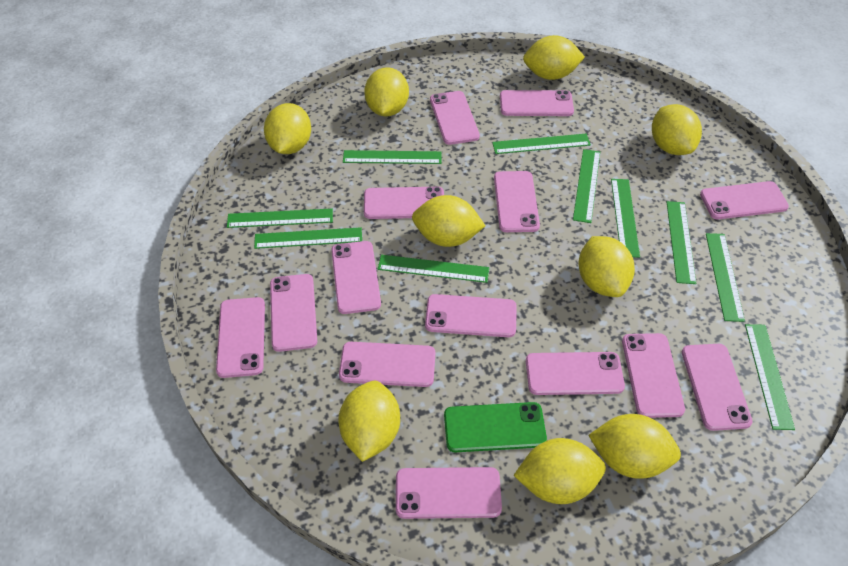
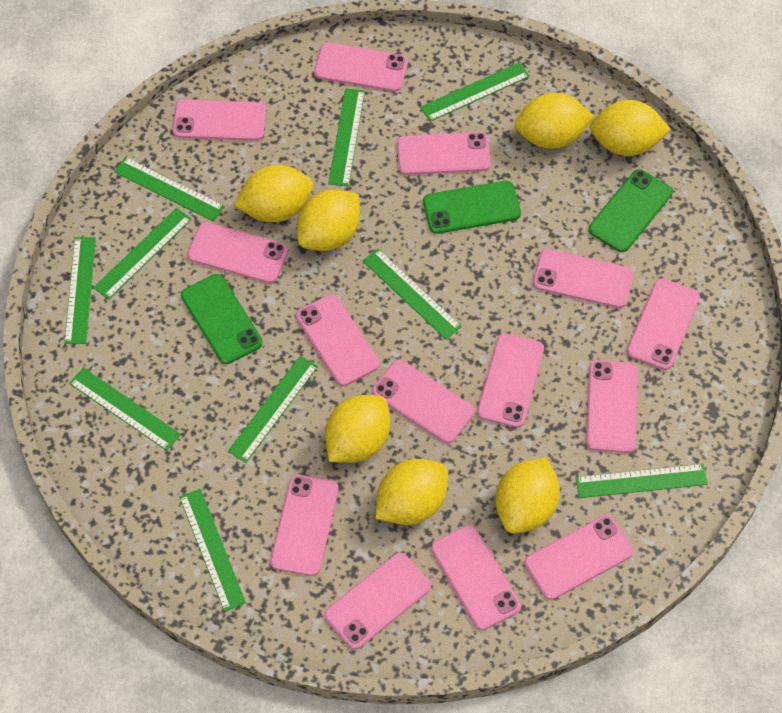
green phone: 1 -> 3
yellow lemon: 9 -> 7

